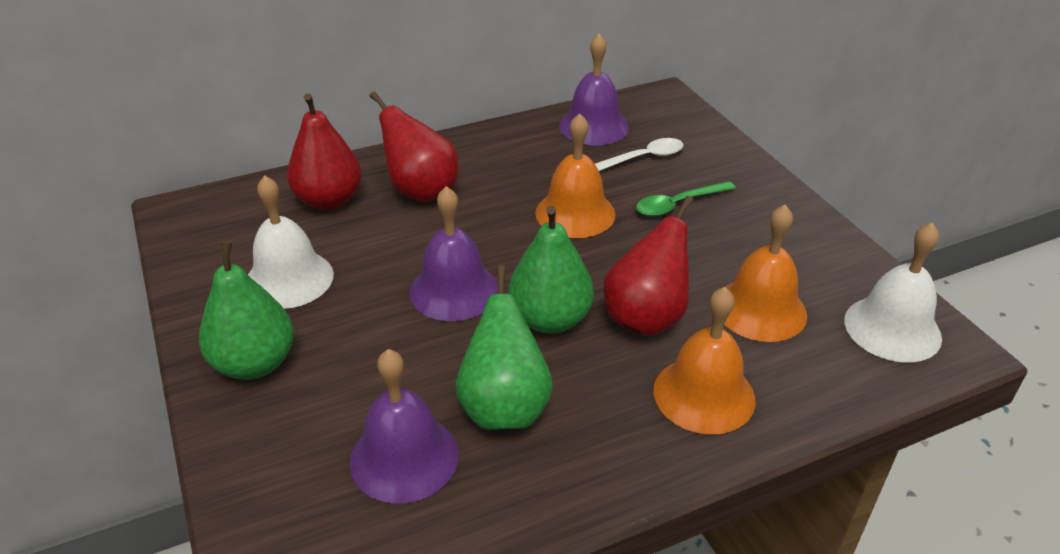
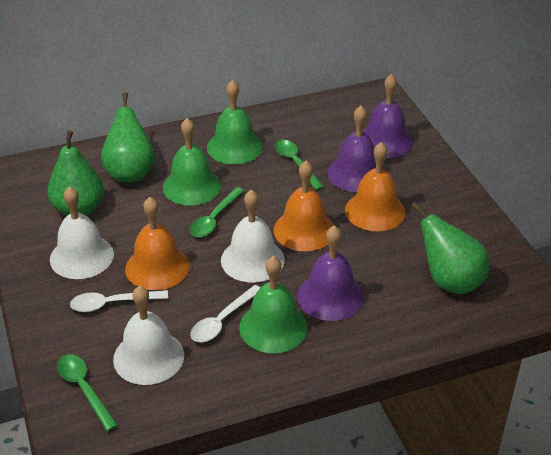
green bell: 0 -> 3
green spoon: 1 -> 3
red pear: 3 -> 0
white bell: 2 -> 3
white spoon: 1 -> 2

